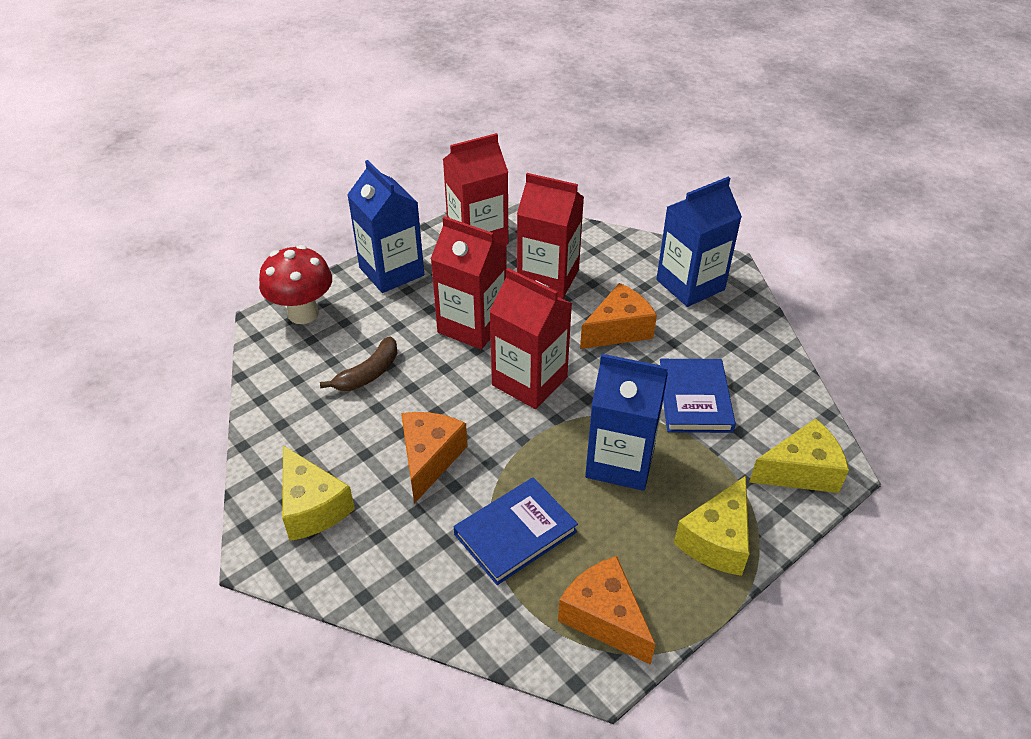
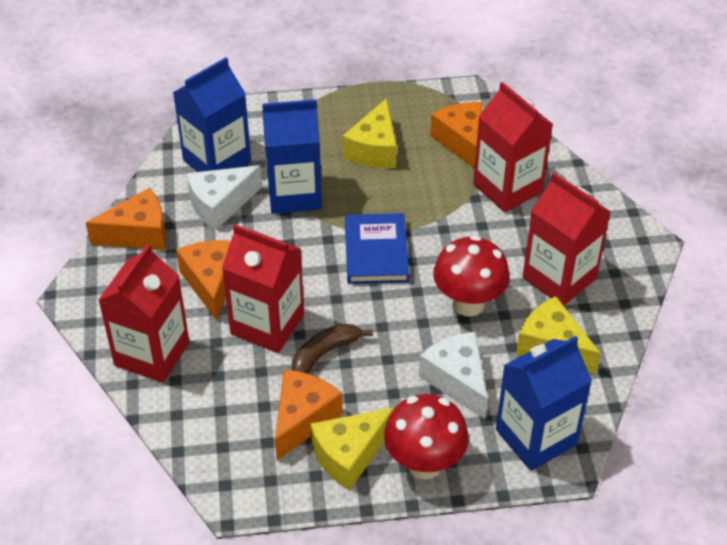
blue book: 2 -> 1
orange cheese: 3 -> 4
red mushroom: 1 -> 2
white cheese: 0 -> 2

